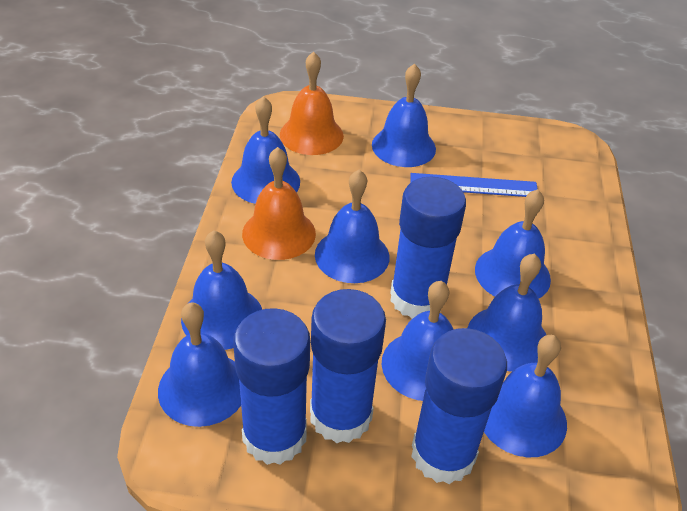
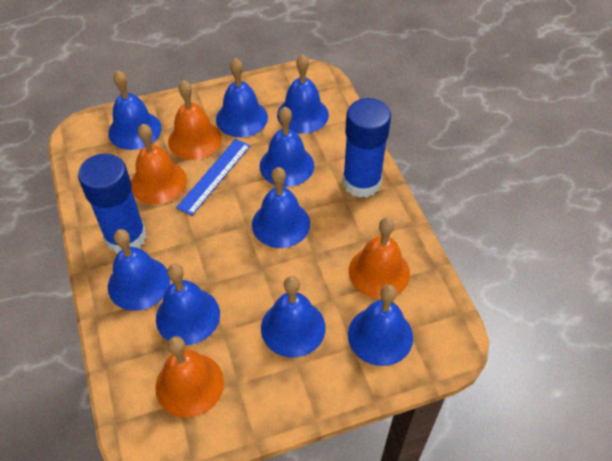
blue glue stick: 4 -> 2
orange bell: 2 -> 4

